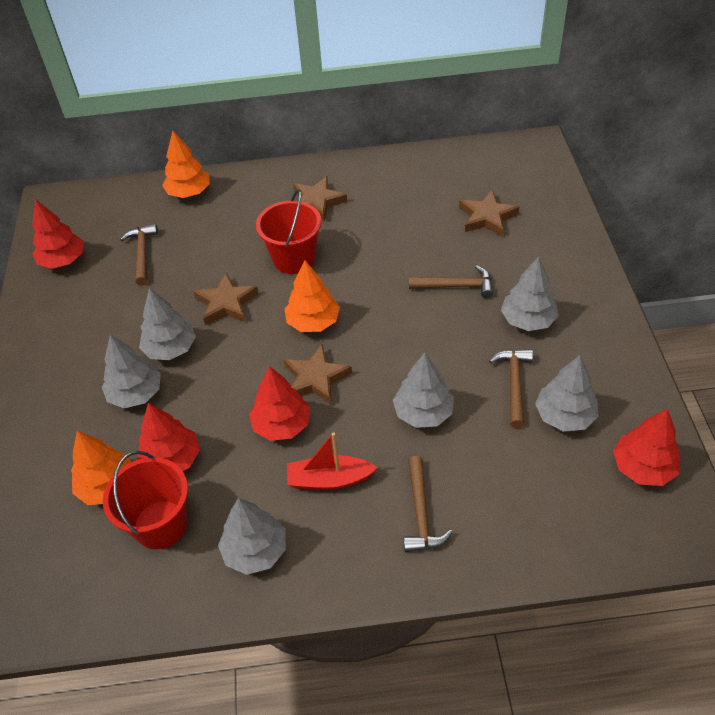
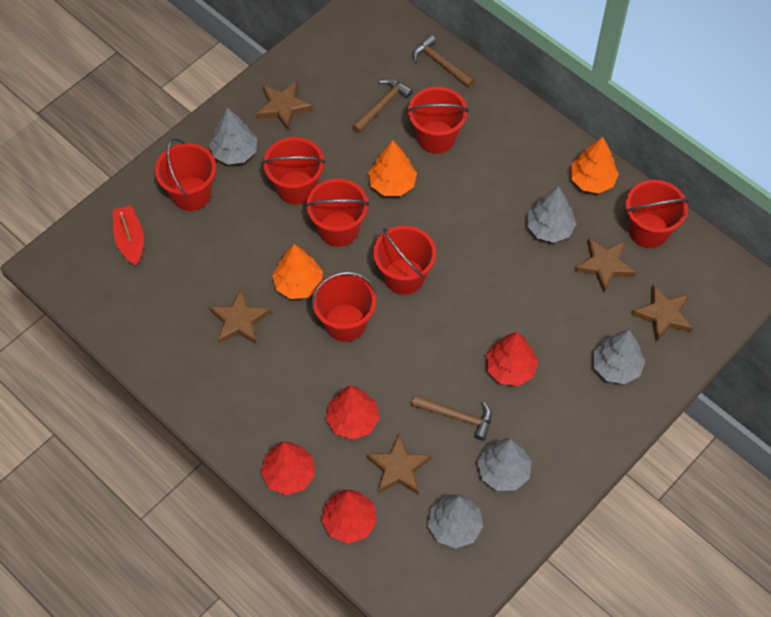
brown hammer: 4 -> 3
brown star: 4 -> 5
grey tree: 6 -> 5
red bucket: 2 -> 7

